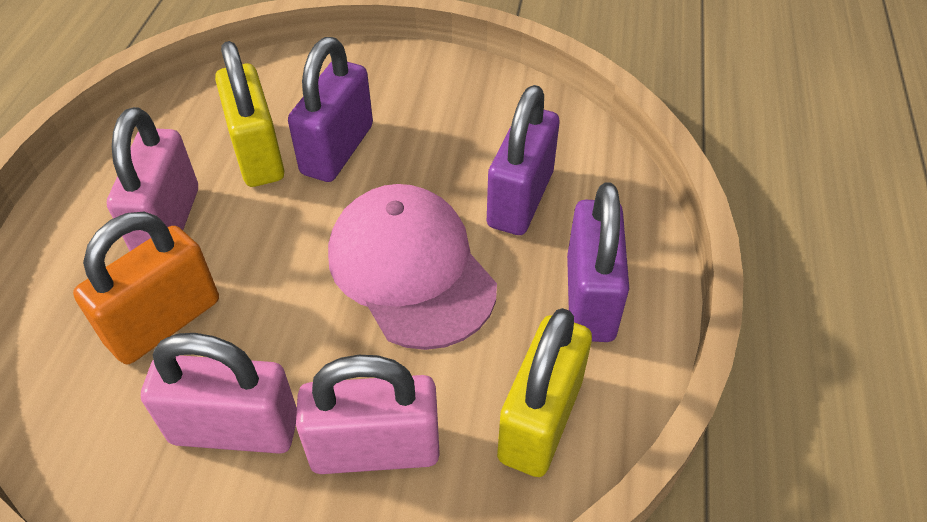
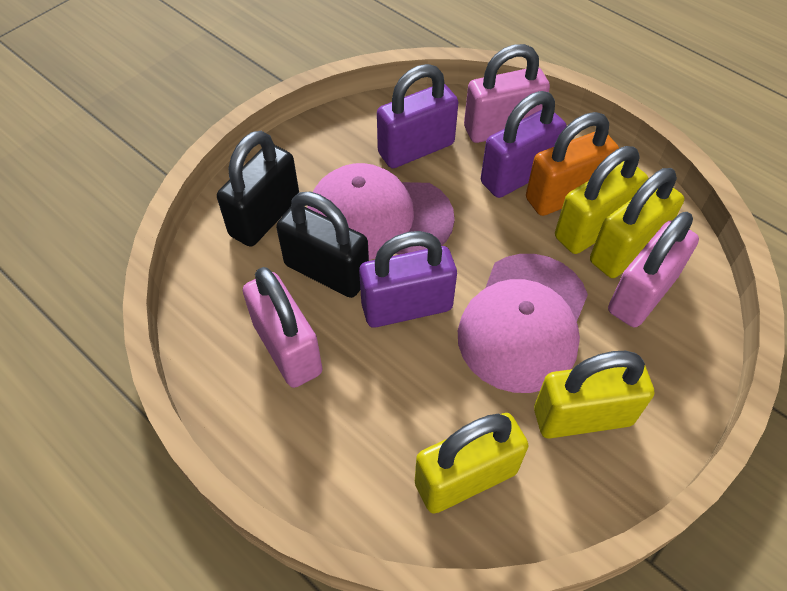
black padlock: 0 -> 2
pink cap: 1 -> 2
yellow padlock: 2 -> 4

